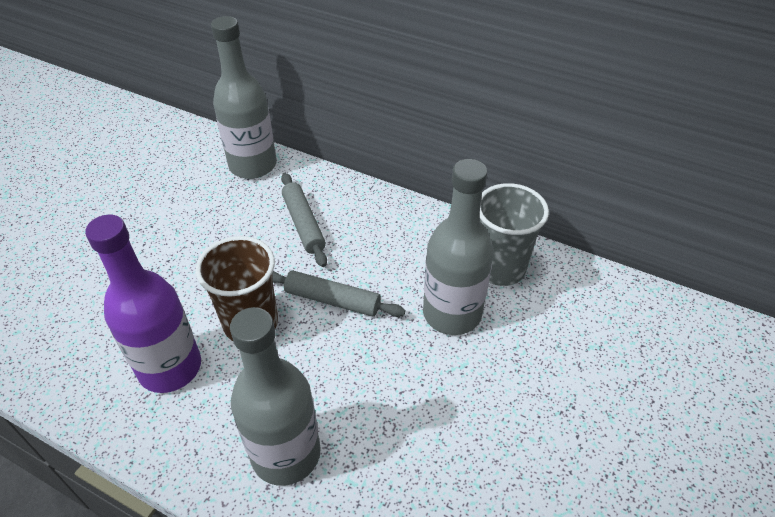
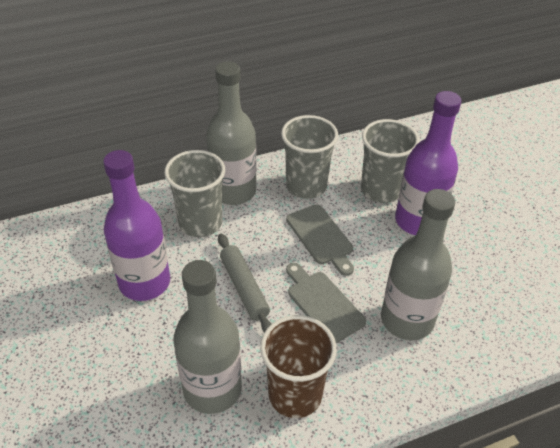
grey cup: 1 -> 3
grey cutting board: 0 -> 2
grey rolling pin: 2 -> 1
purple bottle: 1 -> 2

